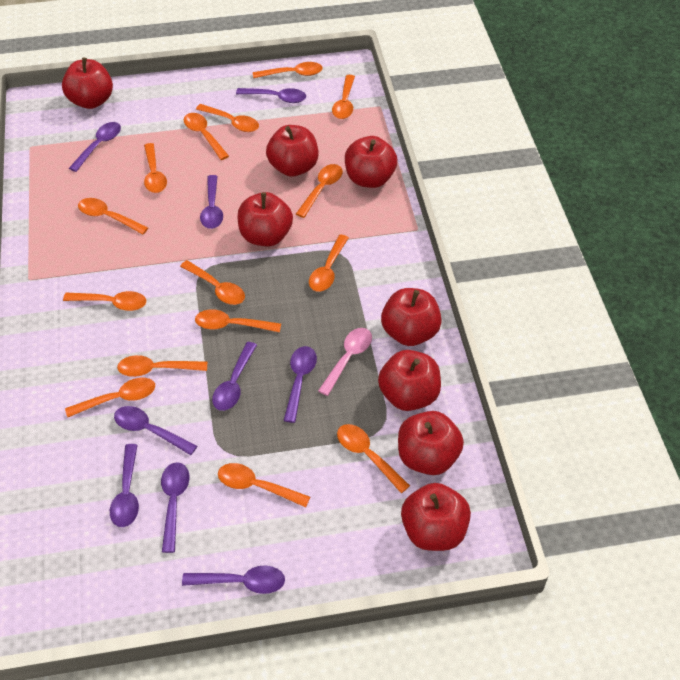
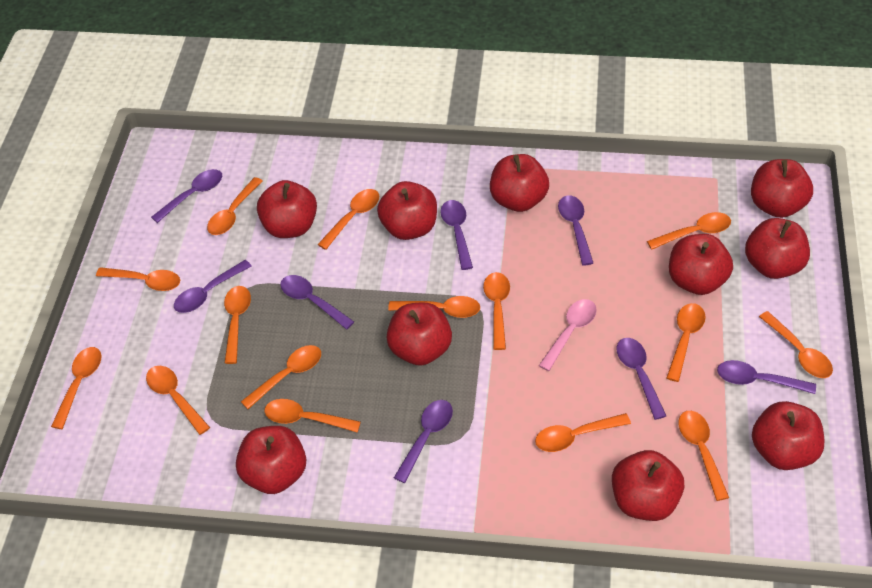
purple spoon: 9 -> 8
red apple: 8 -> 10

